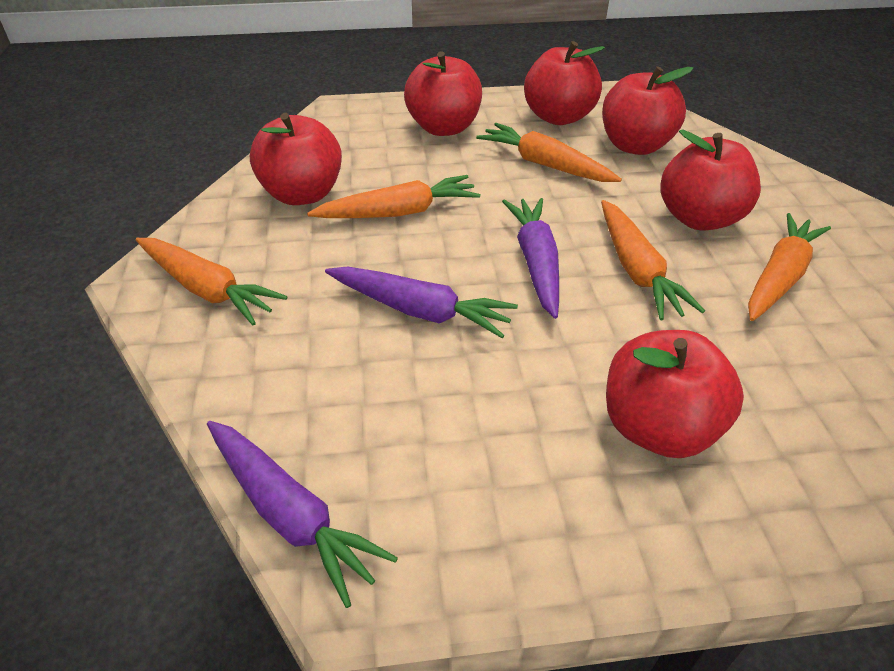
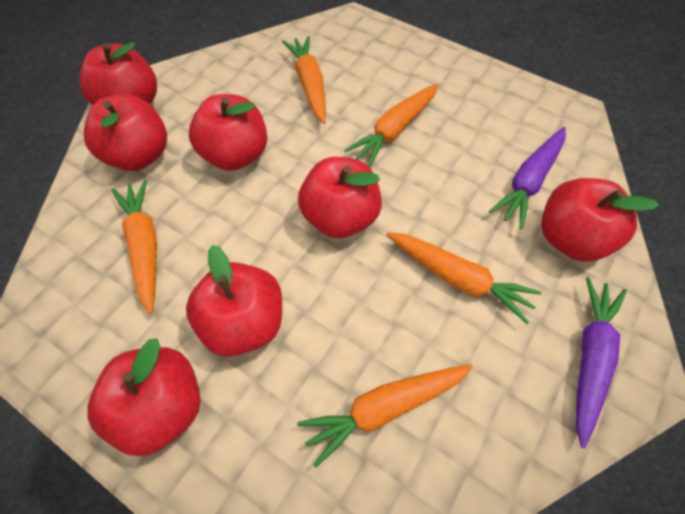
purple carrot: 3 -> 2
red apple: 6 -> 7

